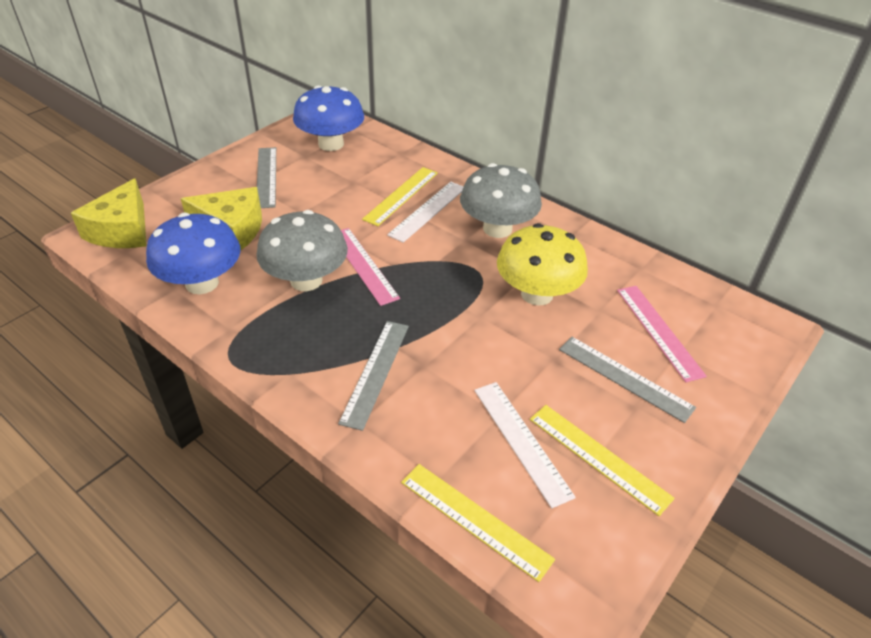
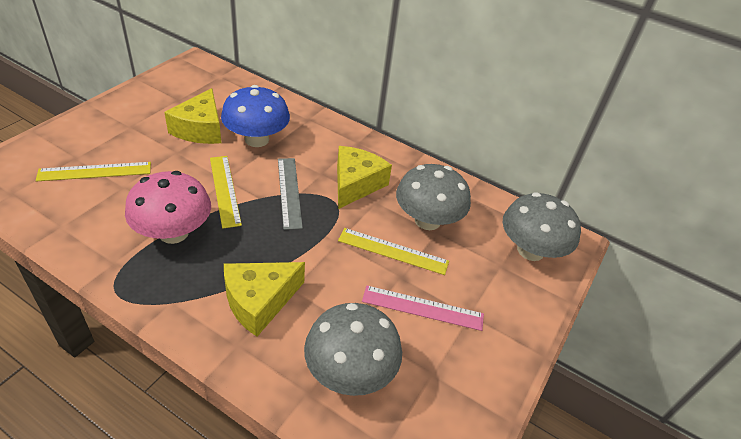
blue mushroom: 2 -> 1
grey mushroom: 2 -> 3
grey ruler: 3 -> 1
pink mushroom: 0 -> 1
pink ruler: 2 -> 1
white ruler: 2 -> 0
yellow cheese: 2 -> 3
yellow mushroom: 1 -> 0

